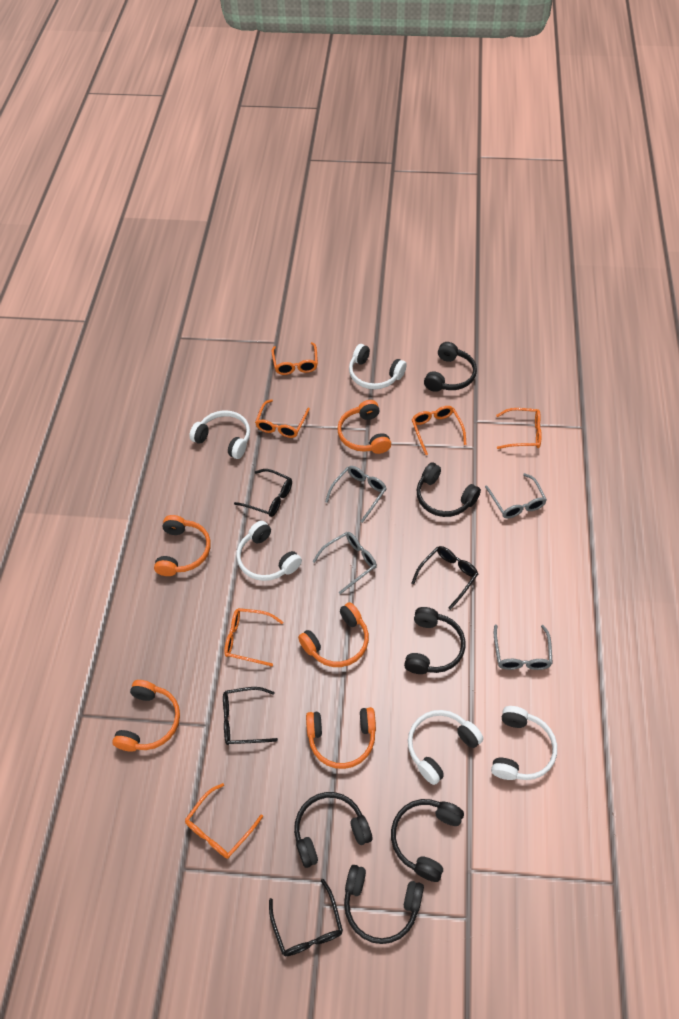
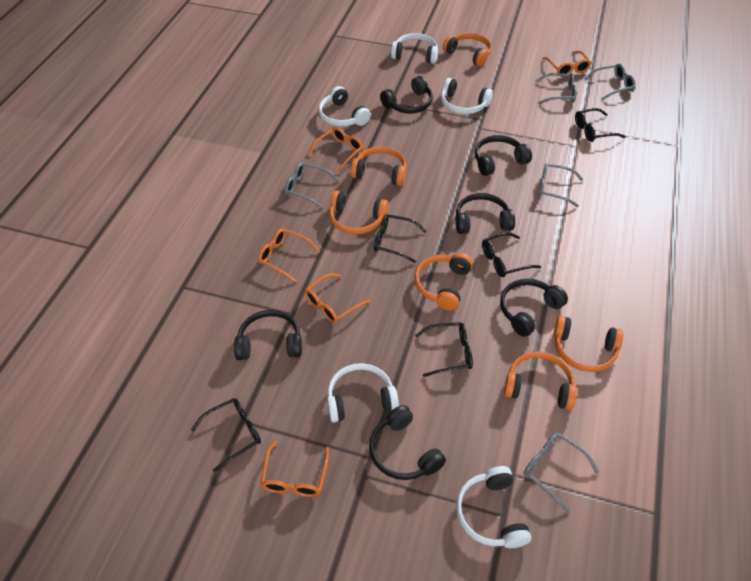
black glasses: 4 -> 5
grey glasses: 4 -> 5
orange glasses: 6 -> 5
orange headphones: 5 -> 6

